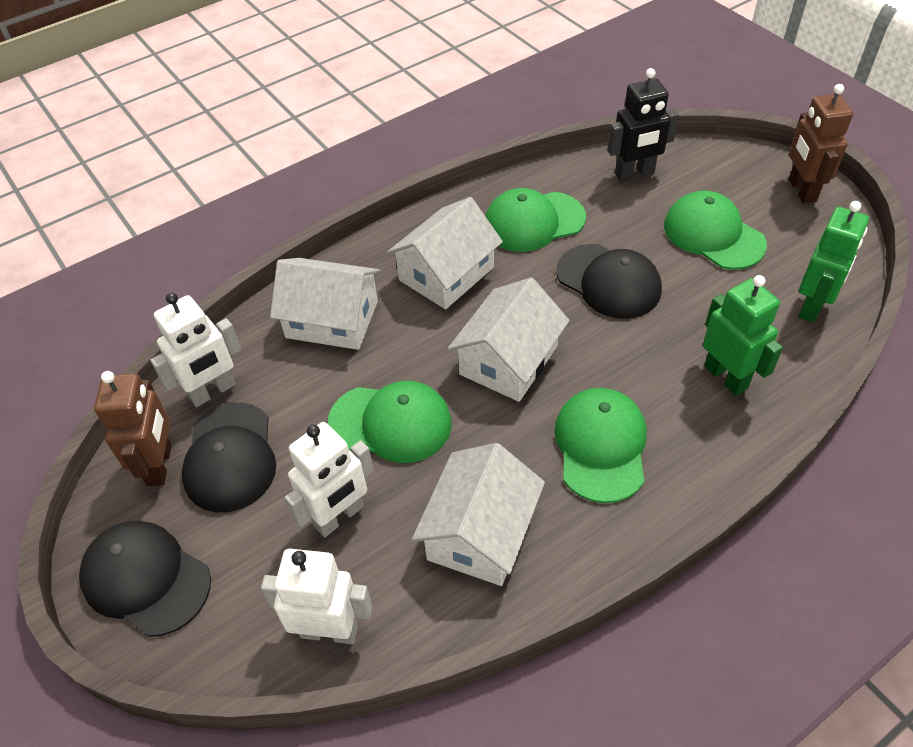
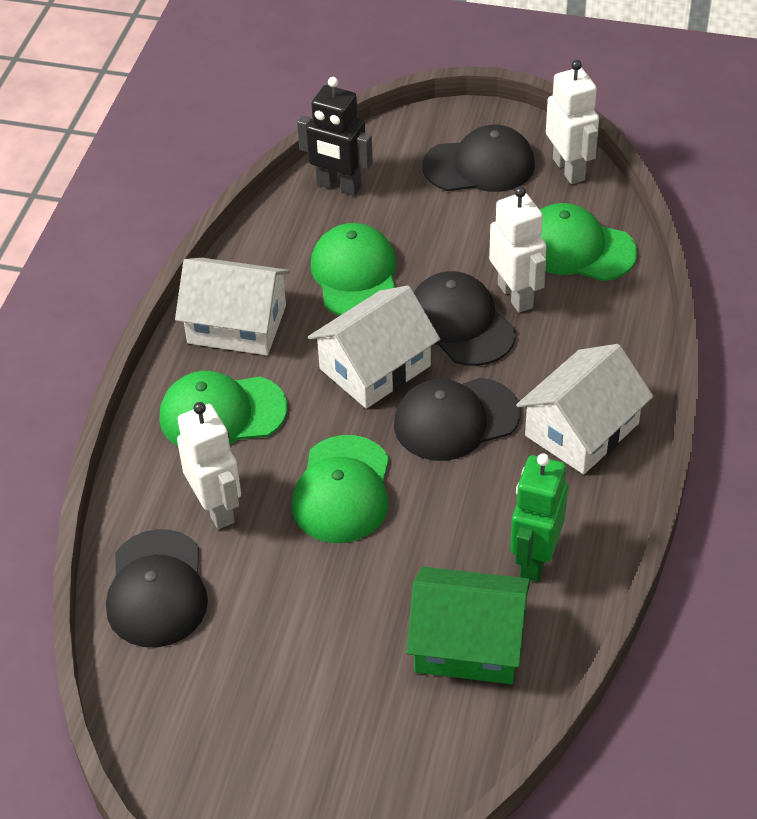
black cap: 3 -> 4
brown robot: 2 -> 0
green house: 0 -> 1
green robot: 2 -> 1
white house: 4 -> 3

